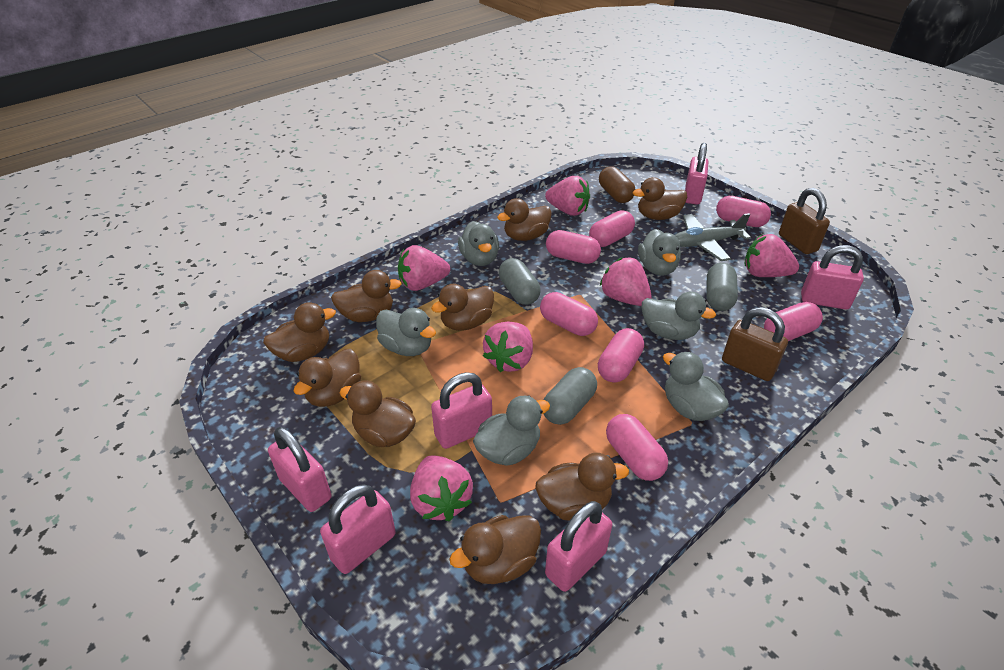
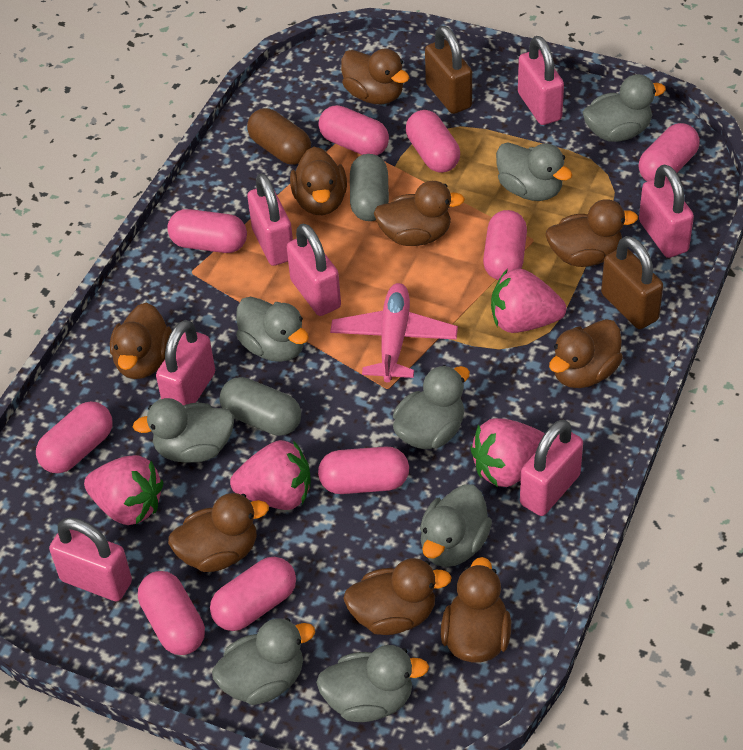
grey capsule: 3 -> 2
grey duck: 6 -> 8
grey plane: 1 -> 0
pink capsule: 7 -> 9
pink padlock: 6 -> 7
pink plane: 0 -> 1
pink strawberry: 6 -> 4

